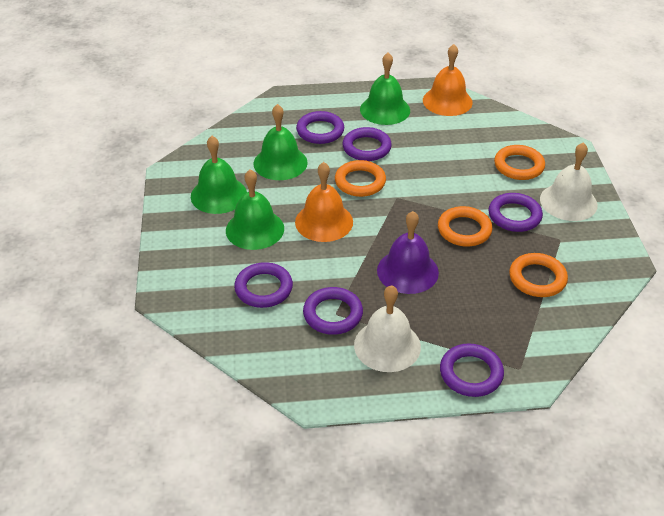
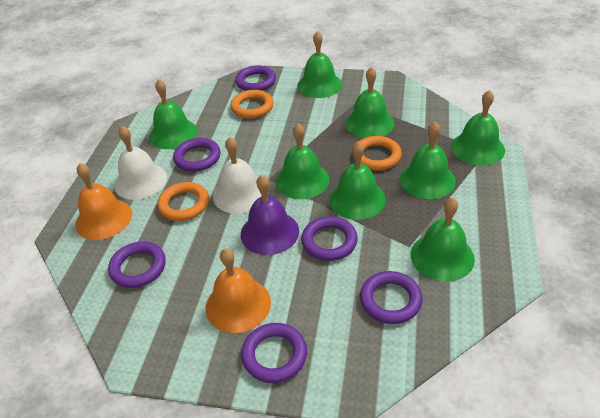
green bell: 4 -> 8
orange ring: 4 -> 3

